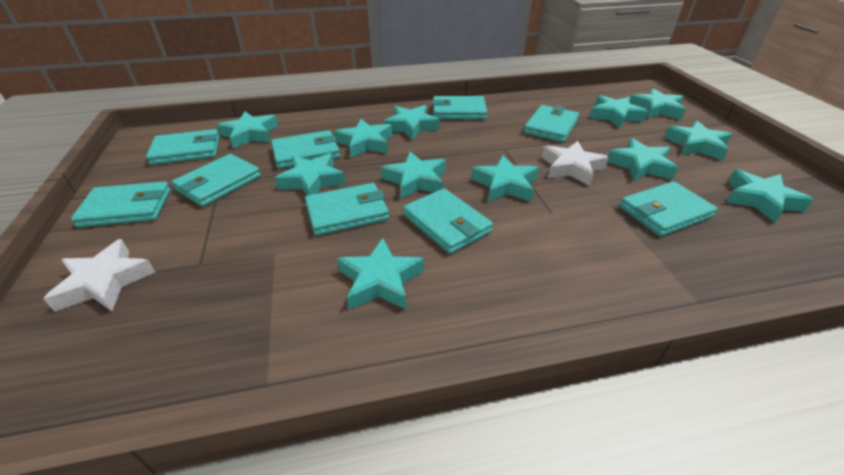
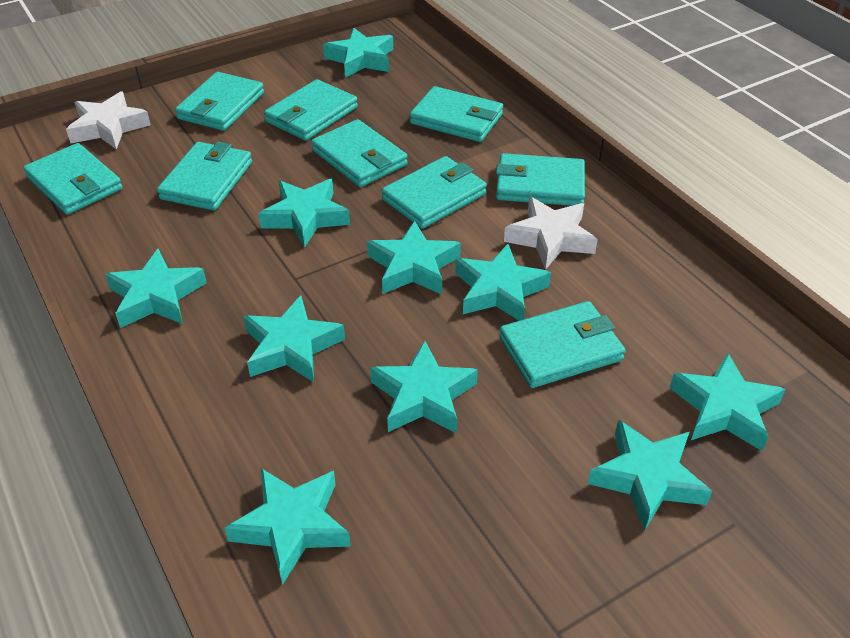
turquoise star: 12 -> 10

